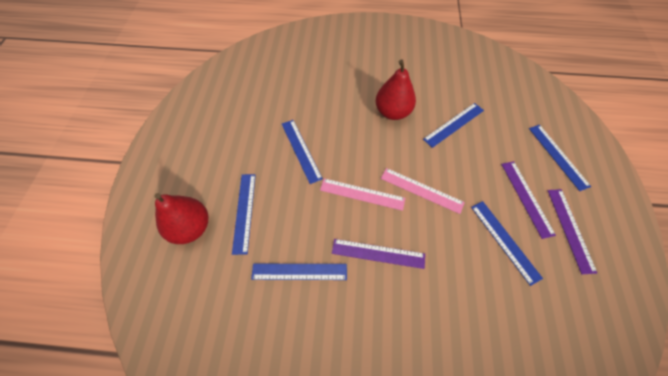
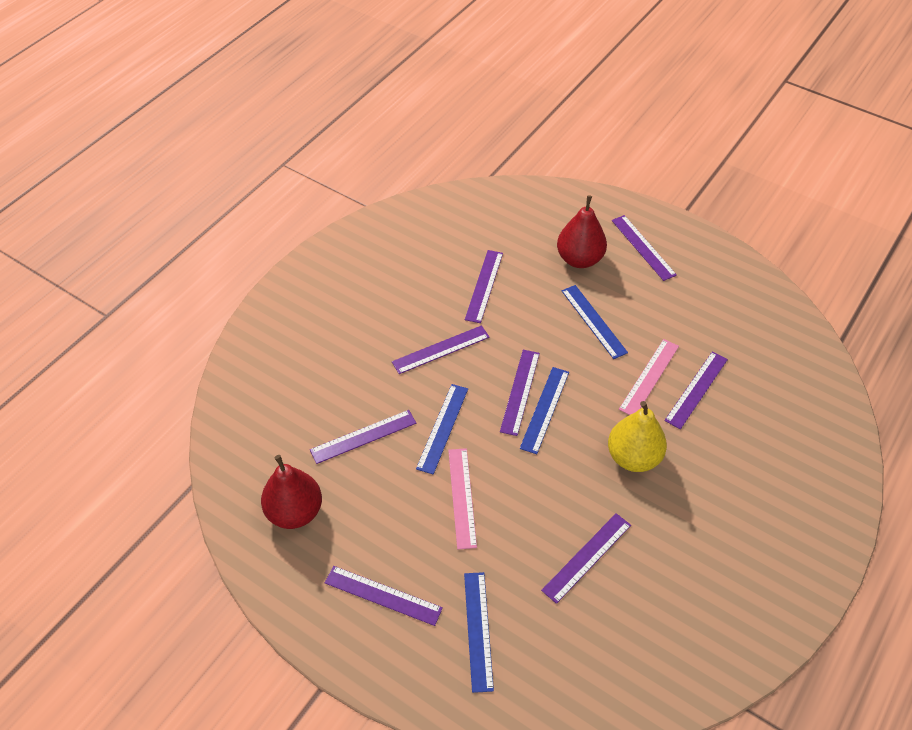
blue ruler: 6 -> 4
purple ruler: 3 -> 8
yellow pear: 0 -> 1

